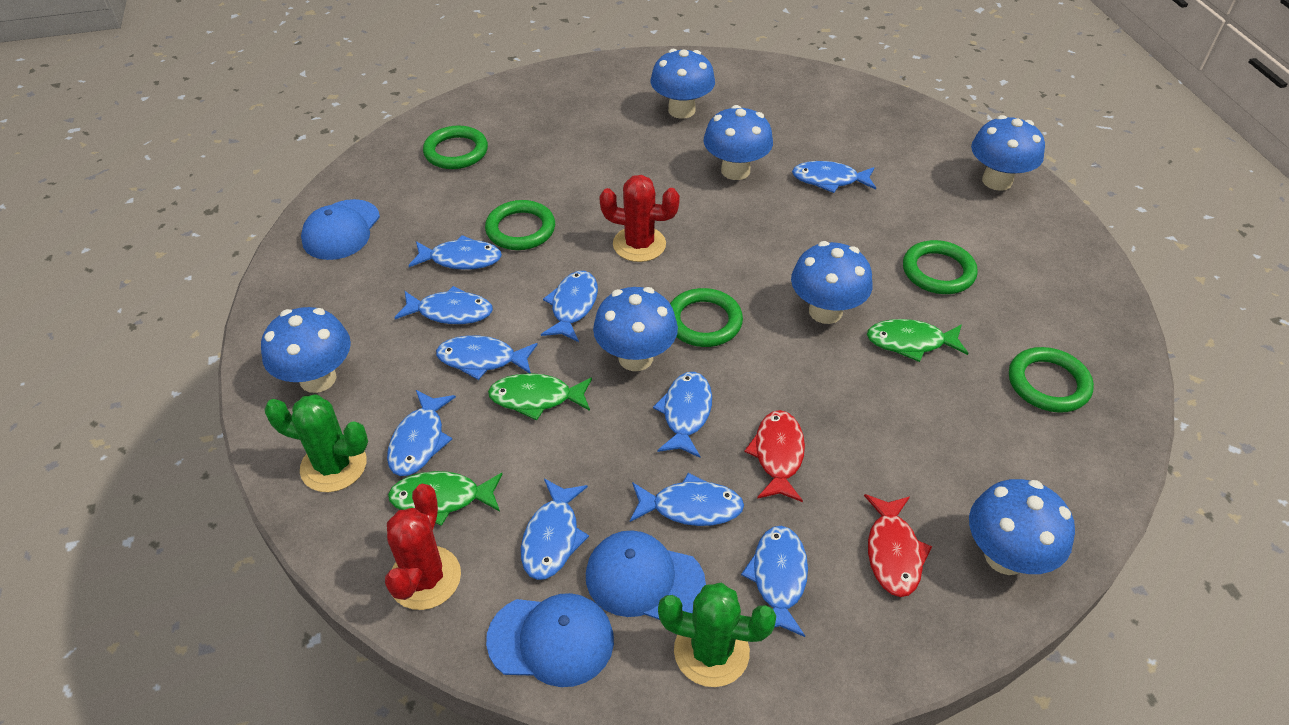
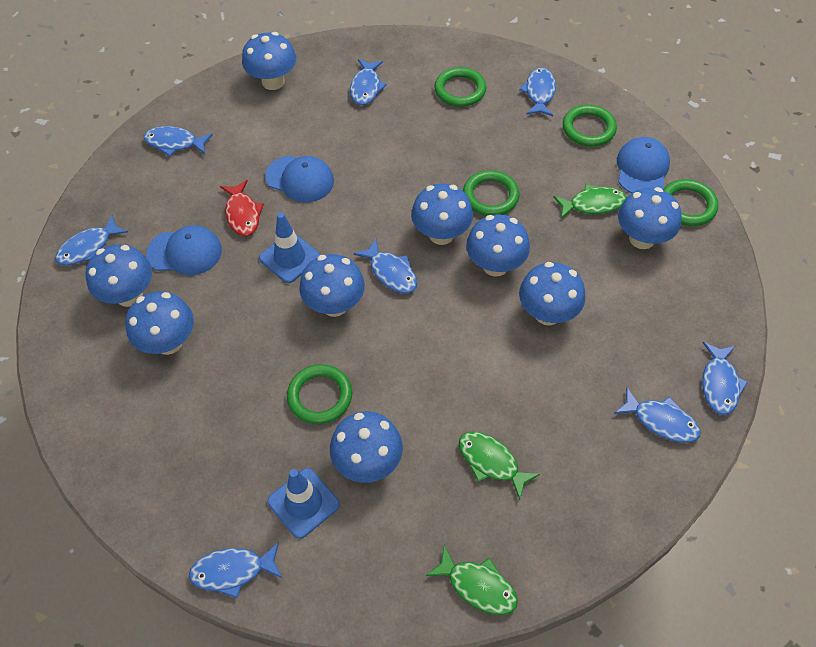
blue fish: 10 -> 8
blue mushroom: 7 -> 9
blue traffic cone: 0 -> 2
green cactus: 2 -> 0
red cactus: 2 -> 0
red fish: 2 -> 1

